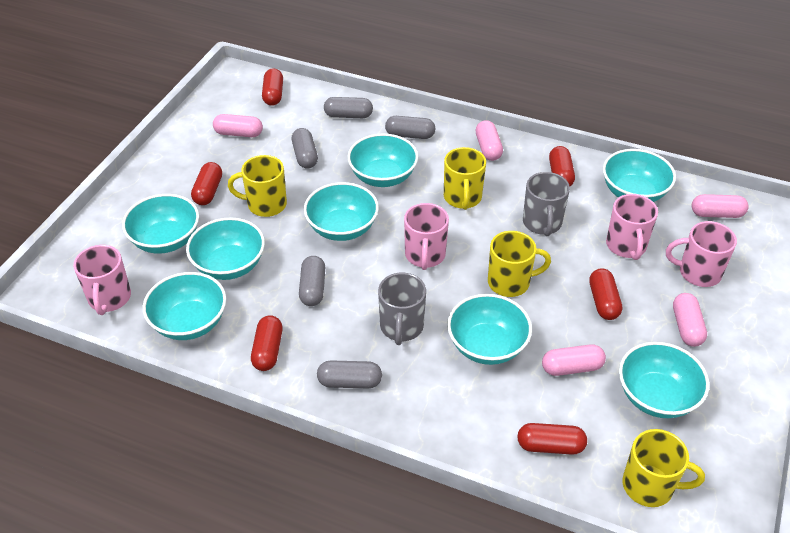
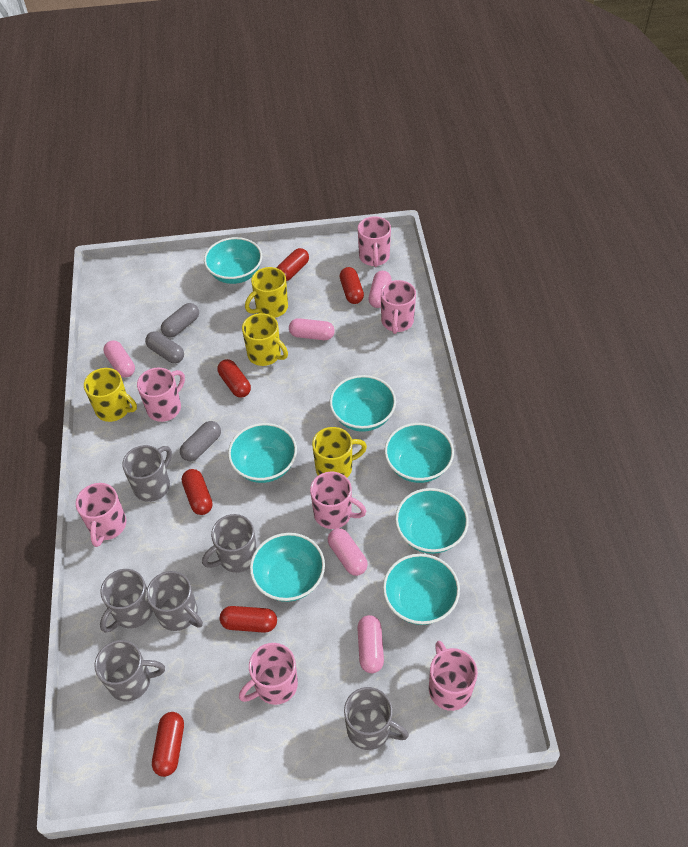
grey capsule: 5 -> 3
grey mug: 2 -> 6
pink mug: 4 -> 7
turquoise bowl: 8 -> 7

